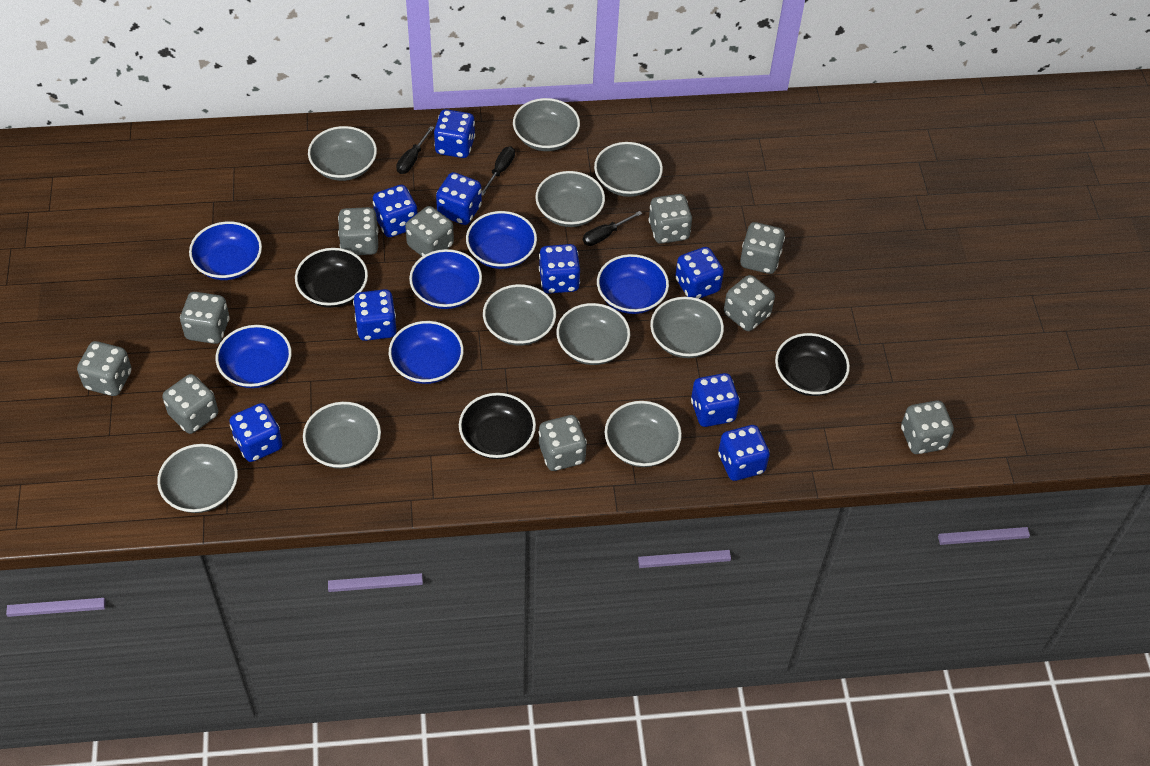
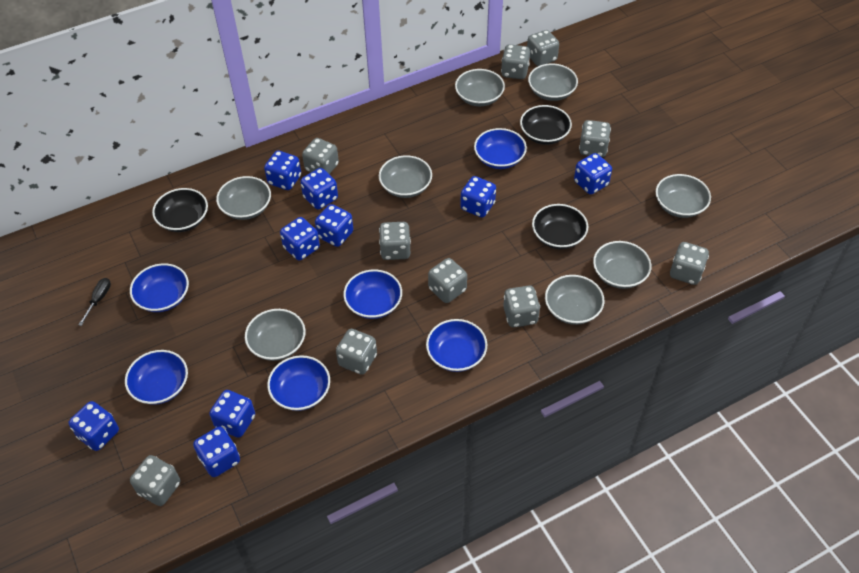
black screwdriver: 3 -> 1
grey bowl: 10 -> 8

